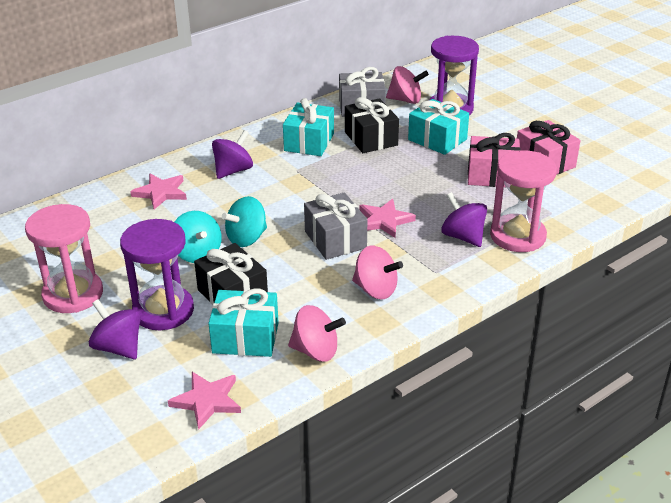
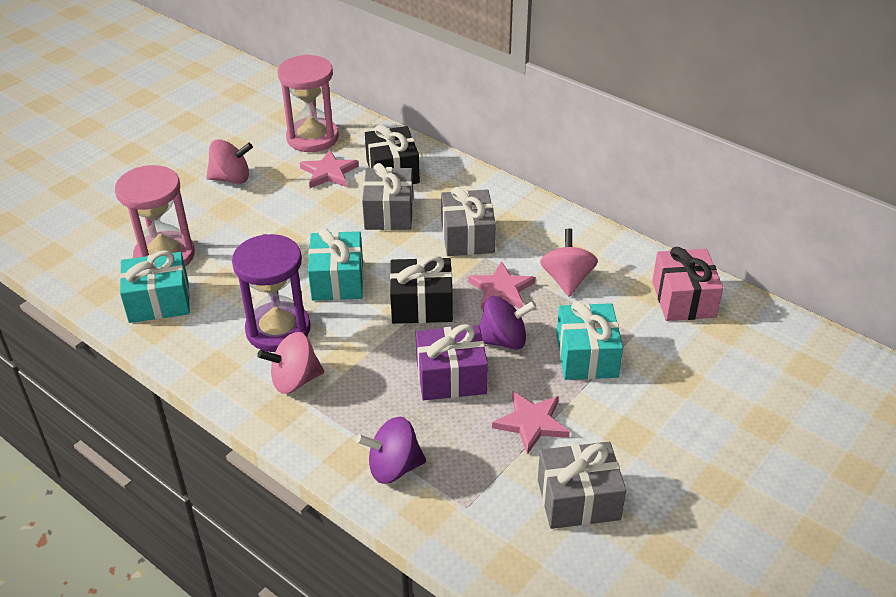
grey gift: 2 -> 3
pink gift: 2 -> 1
purple gift: 0 -> 1
purple hourglass: 2 -> 1
purple spinning top: 3 -> 2
turquoise spinning top: 2 -> 0

